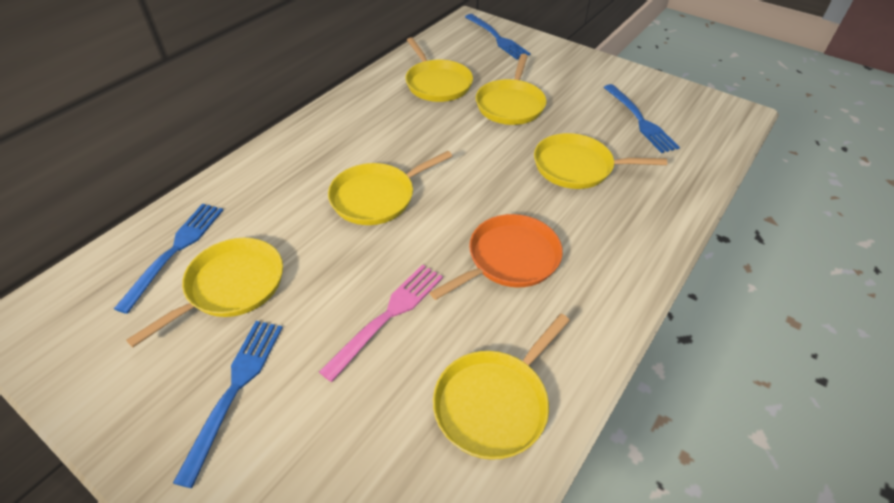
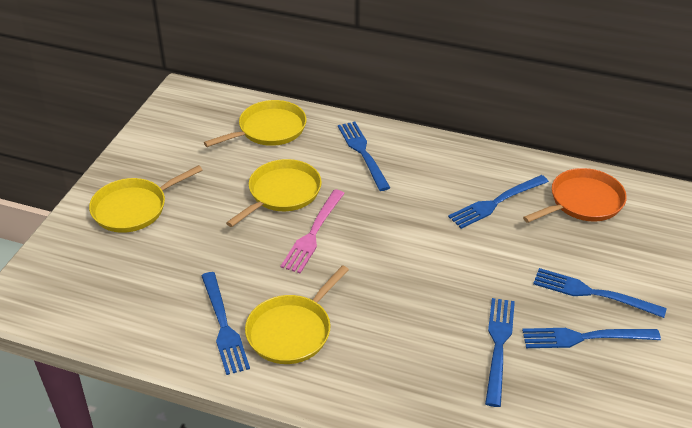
blue fork: 4 -> 6
yellow pan: 6 -> 4

